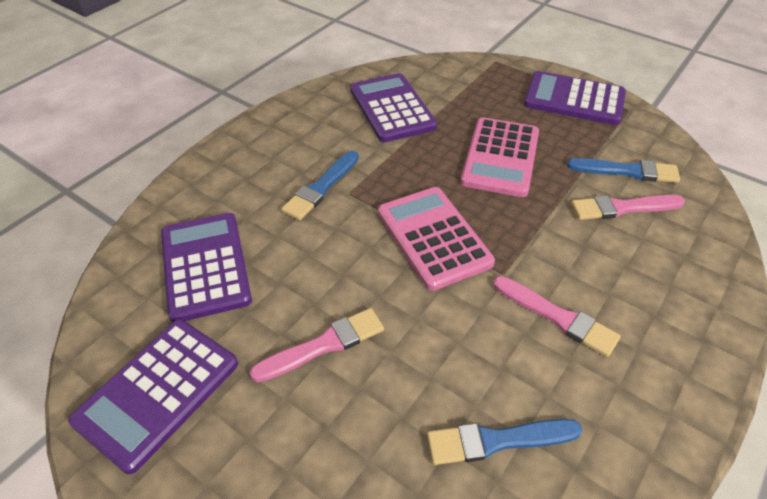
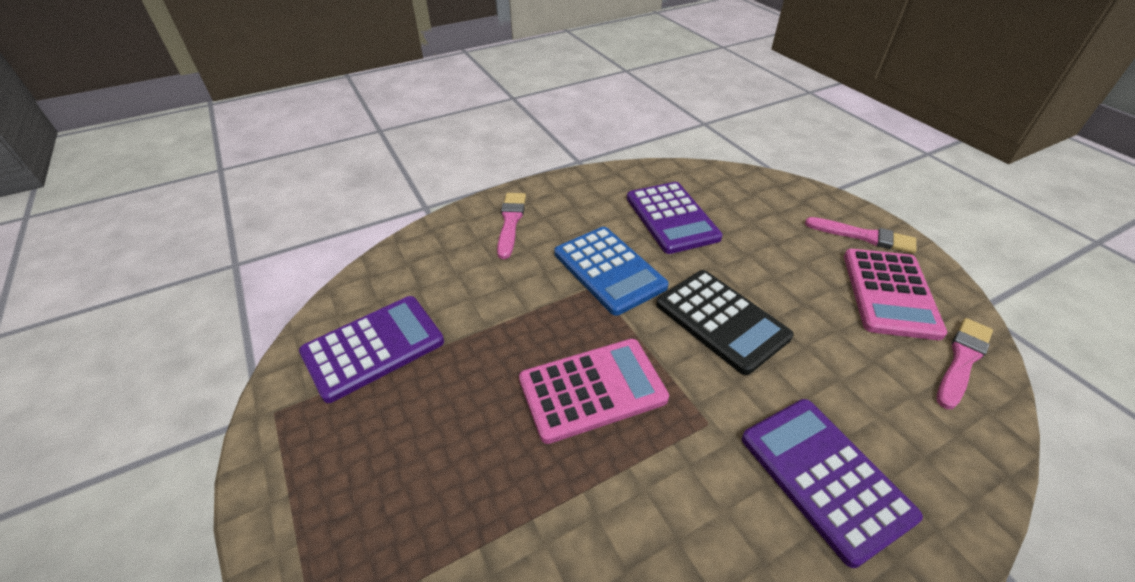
black calculator: 0 -> 1
blue brush: 3 -> 0
blue calculator: 0 -> 1
purple calculator: 4 -> 3

